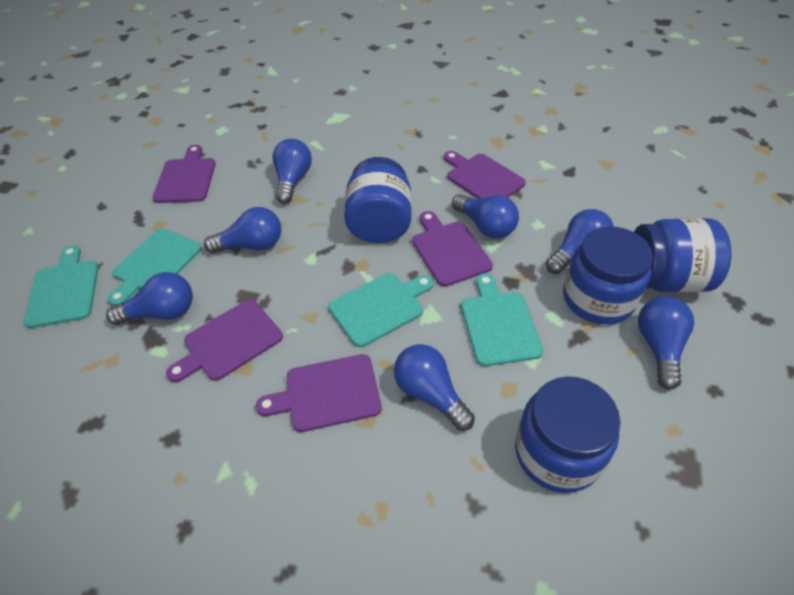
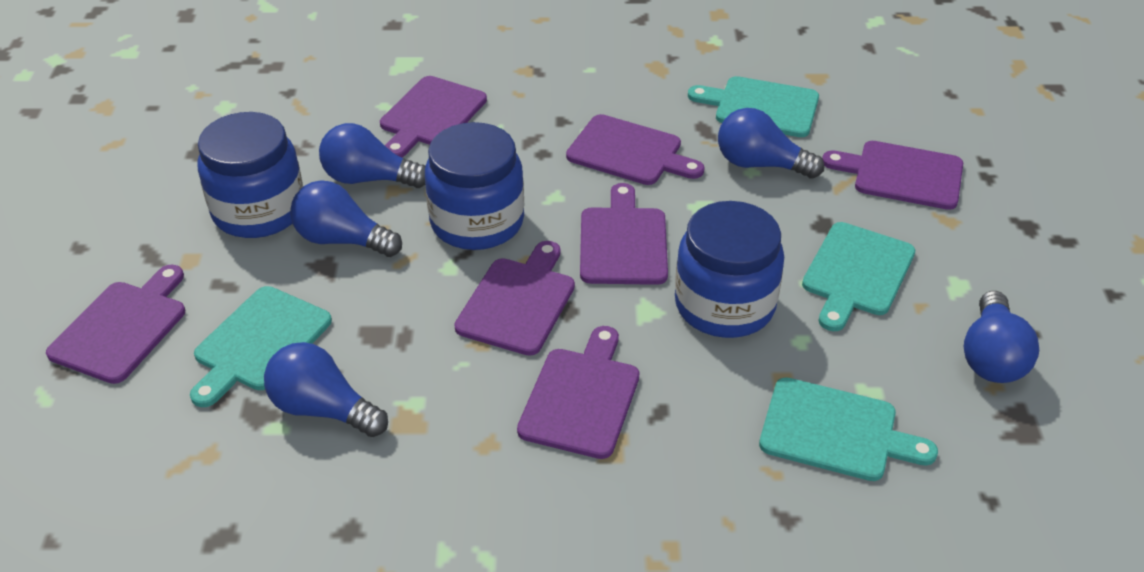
blue jar: 4 -> 3
blue light bulb: 7 -> 5
purple cutting board: 5 -> 7

